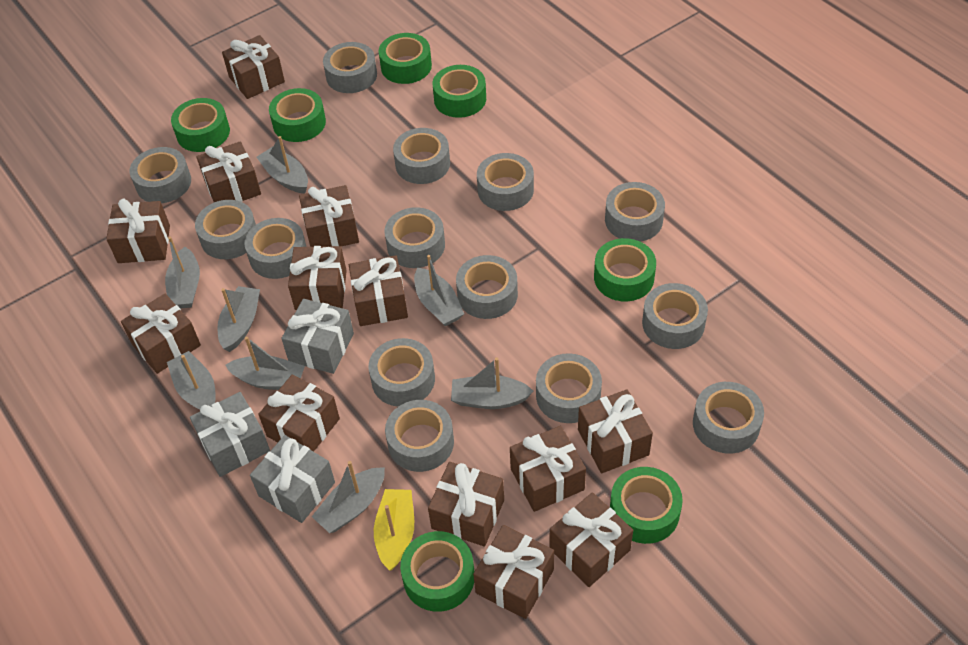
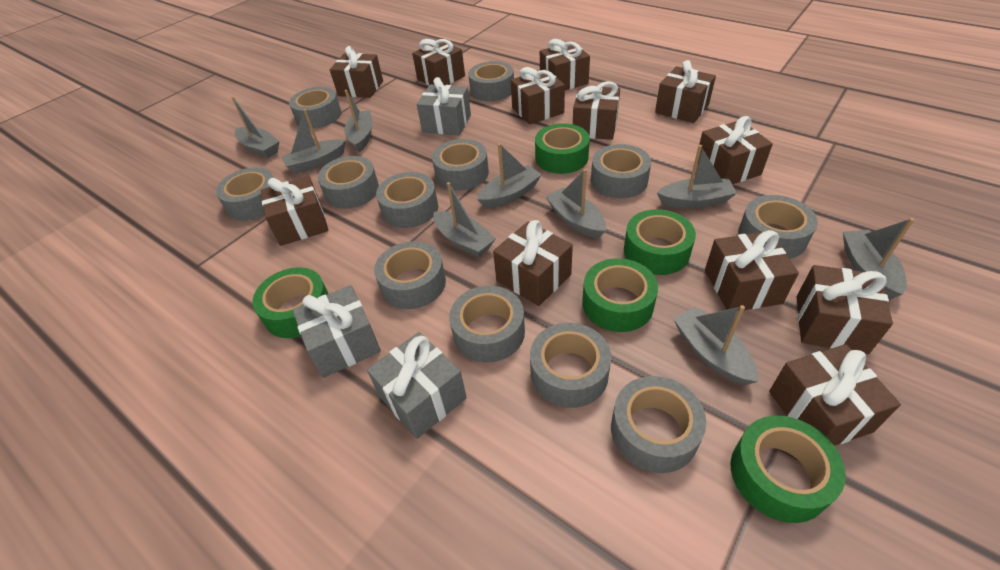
brown gift: 13 -> 12
green tape: 7 -> 5
grey boat: 8 -> 9
grey tape: 14 -> 12
yellow boat: 1 -> 0

